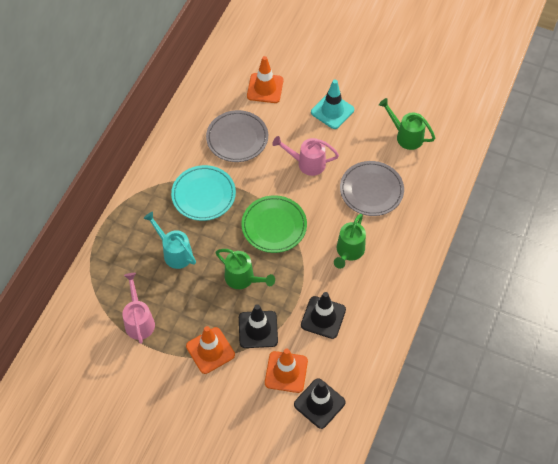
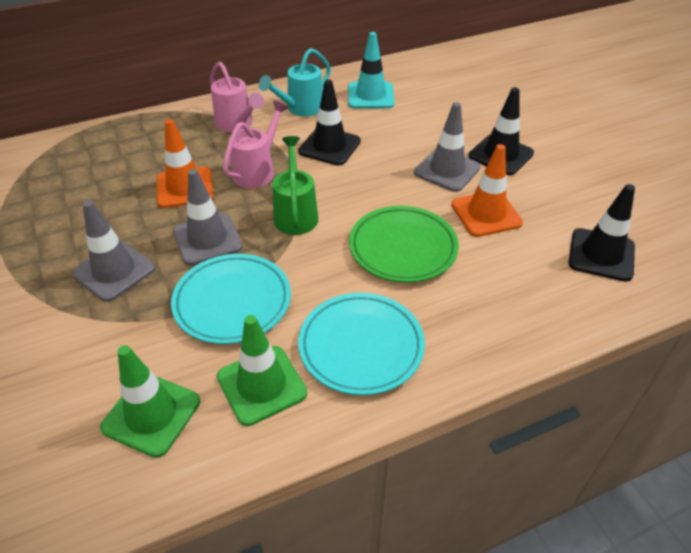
green traffic cone: 0 -> 2
green watering can: 3 -> 1
grey plate: 2 -> 0
grey traffic cone: 0 -> 3
orange traffic cone: 3 -> 2
turquoise plate: 1 -> 2

